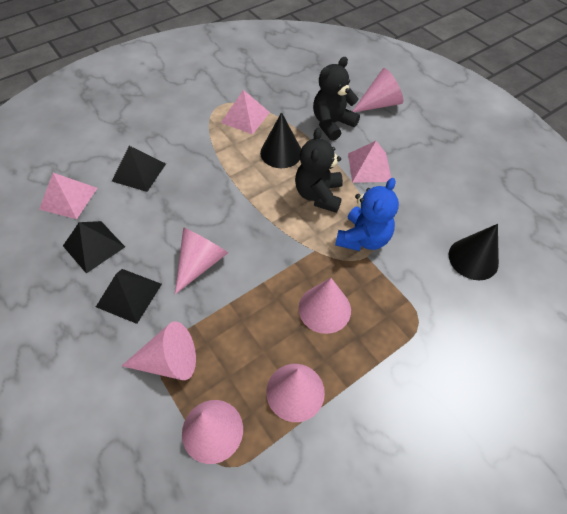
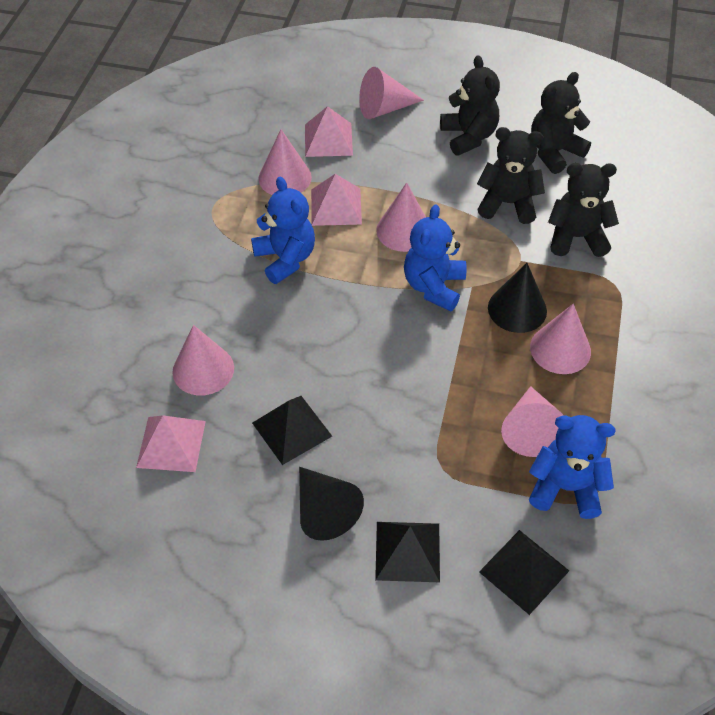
black teddy bear: 2 -> 4
blue teddy bear: 1 -> 3

